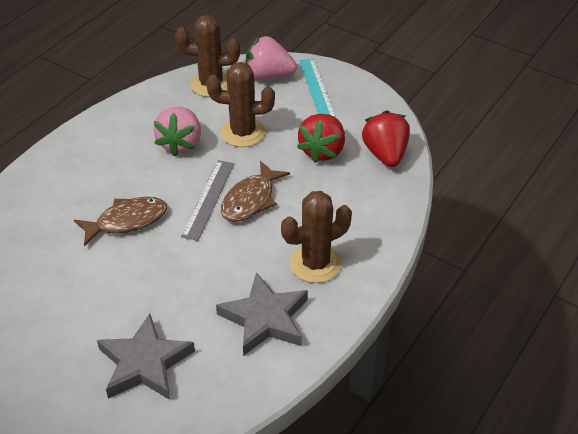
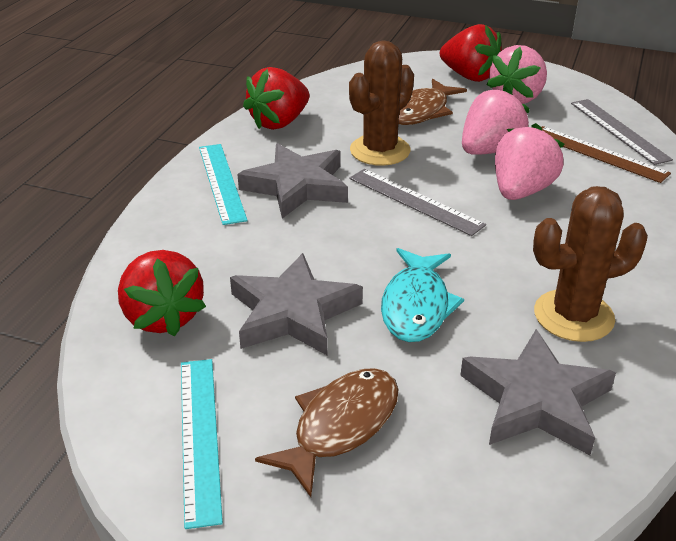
brown cactus: 3 -> 2
brown ruler: 0 -> 1
grey ruler: 1 -> 2
grey star: 2 -> 3
pink strawberry: 2 -> 3
red strawberry: 2 -> 3
turquoise fish: 0 -> 1
turquoise ruler: 1 -> 2

